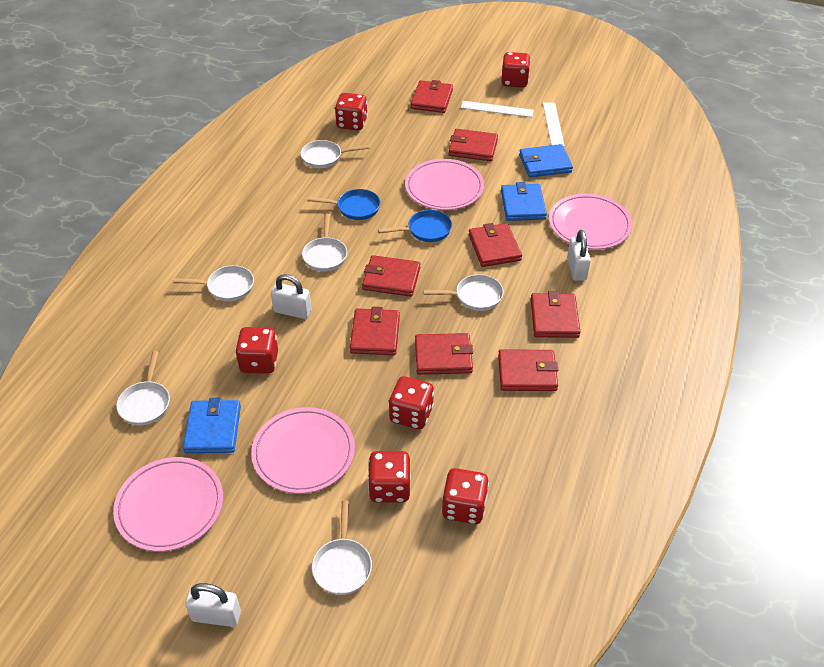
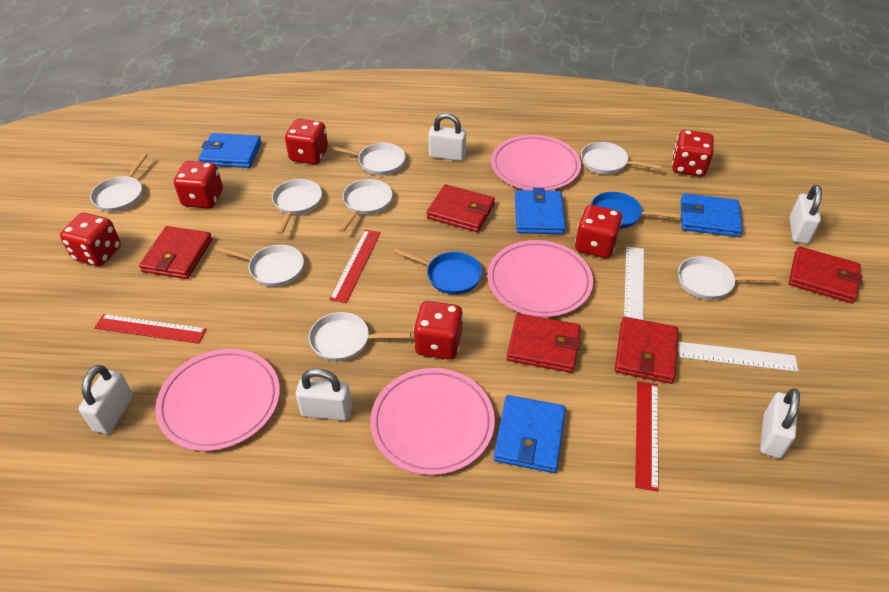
blue wallet: 3 -> 4
red ruler: 0 -> 3
red wallet: 8 -> 5
white padlock: 3 -> 5
white pan: 6 -> 8

